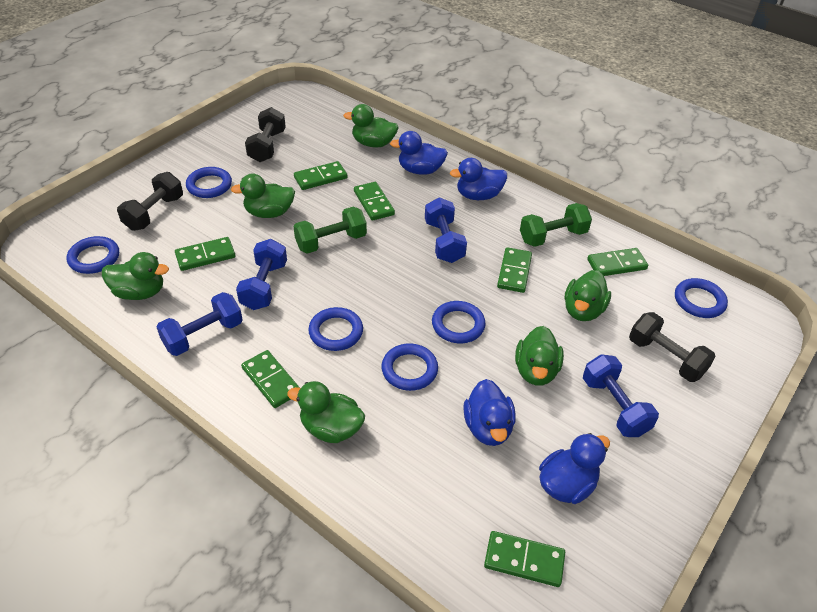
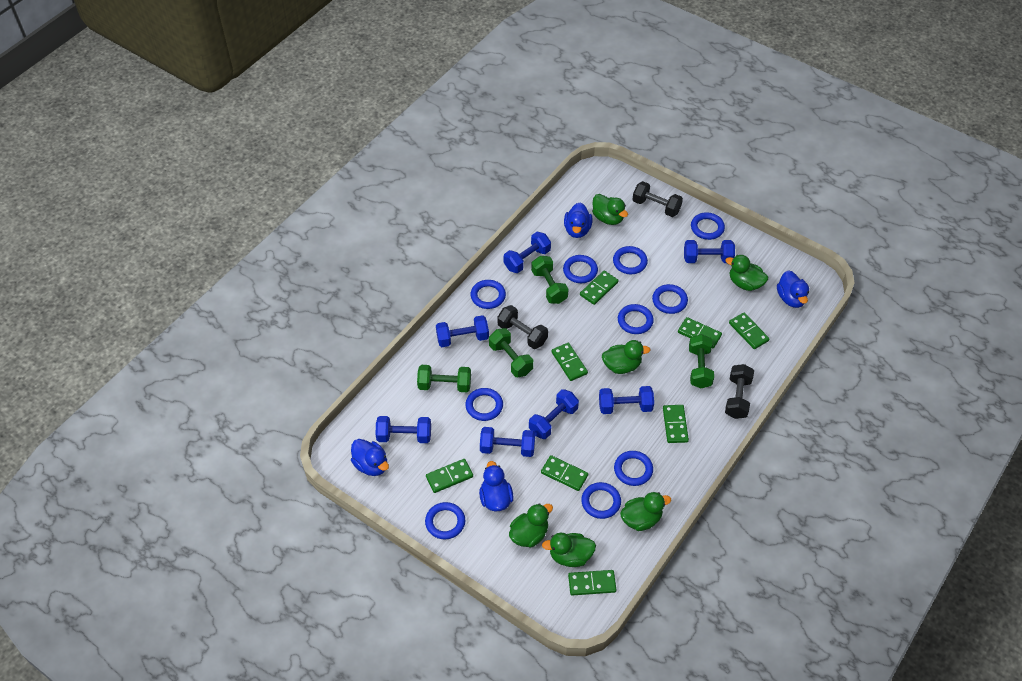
blue dumbbell: 4 -> 7
blue ring: 6 -> 10
green domino: 7 -> 8
green dumbbell: 2 -> 4

